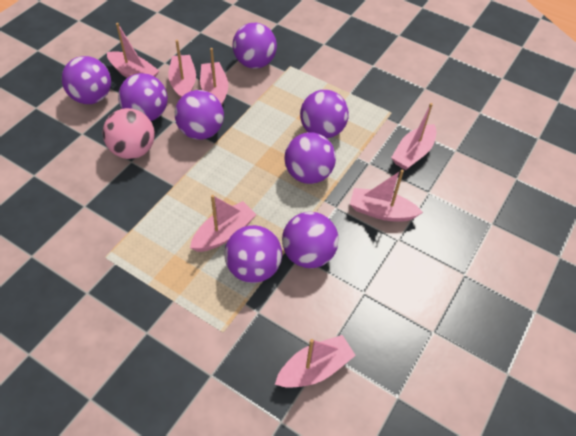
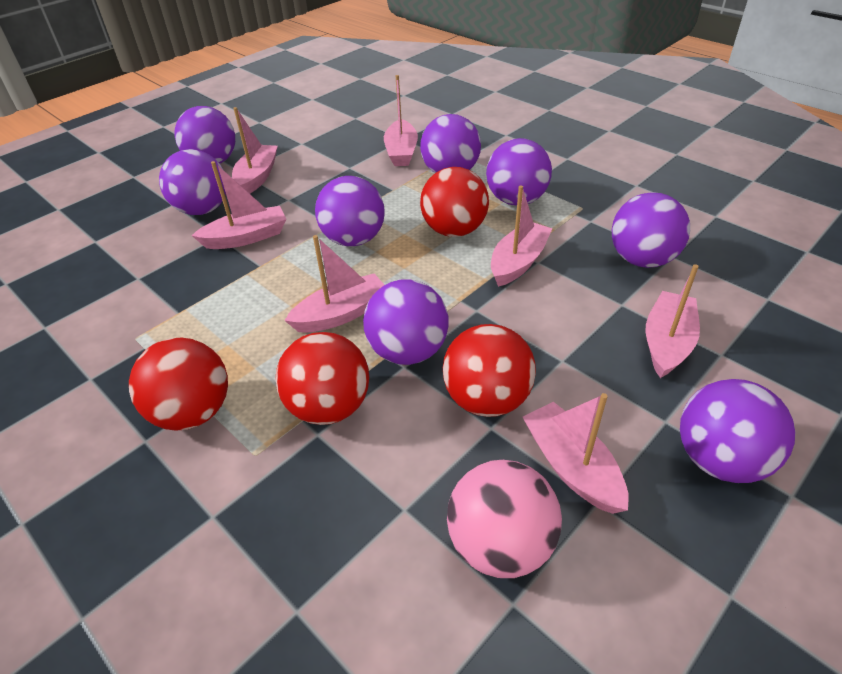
red ball: 0 -> 4

